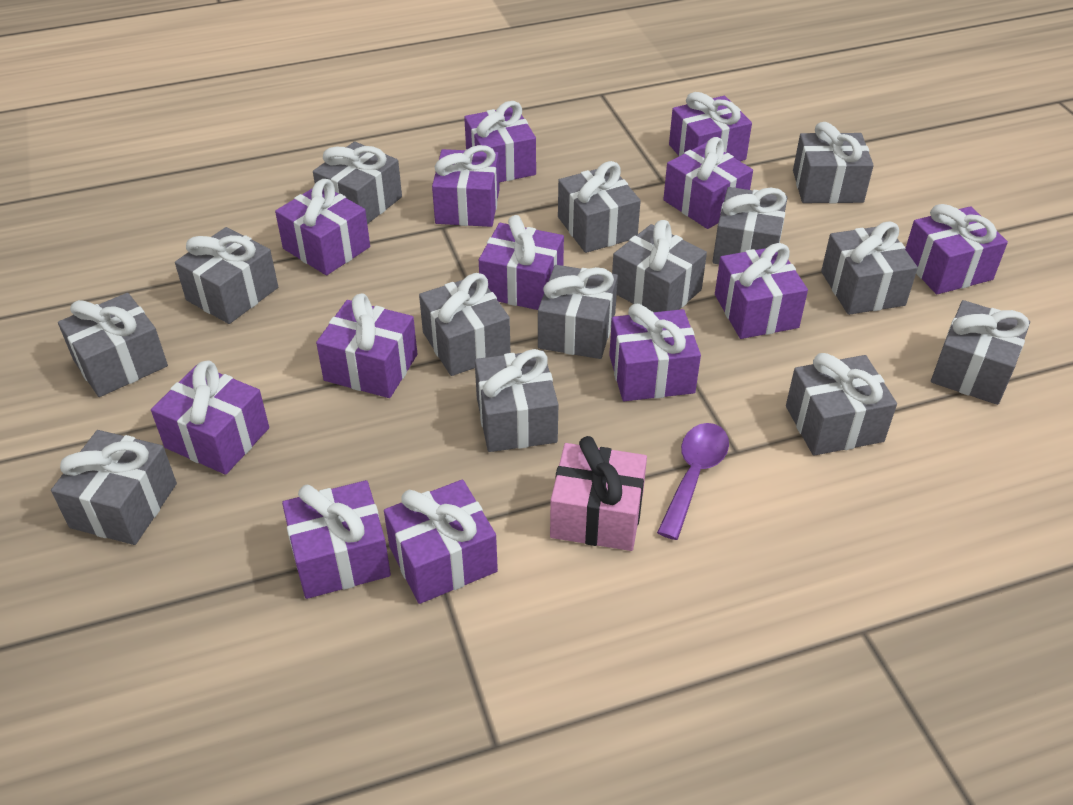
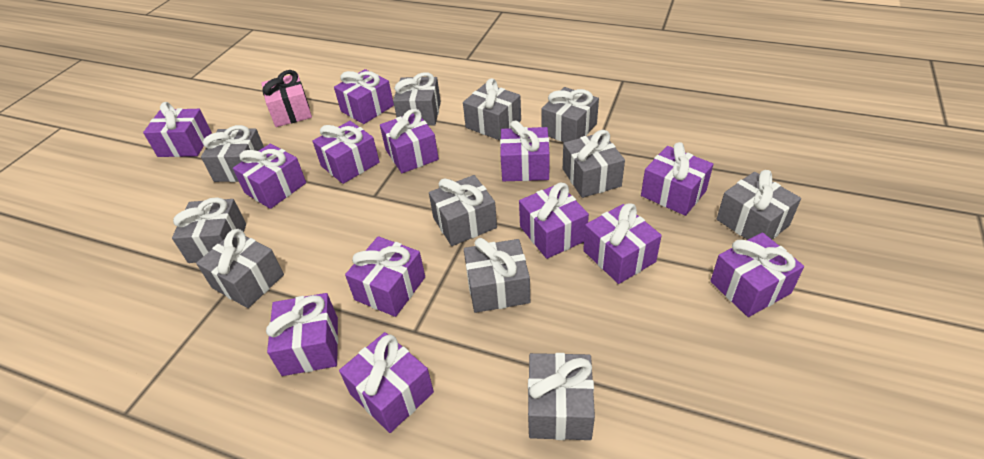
grey gift: 14 -> 11
purple spoon: 1 -> 0

